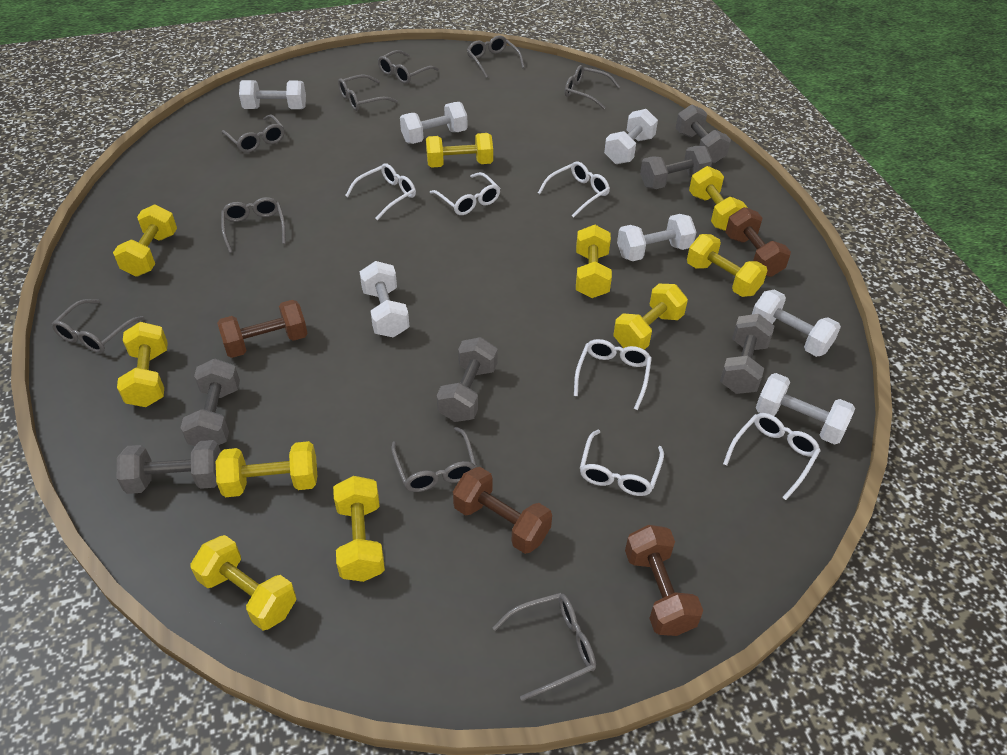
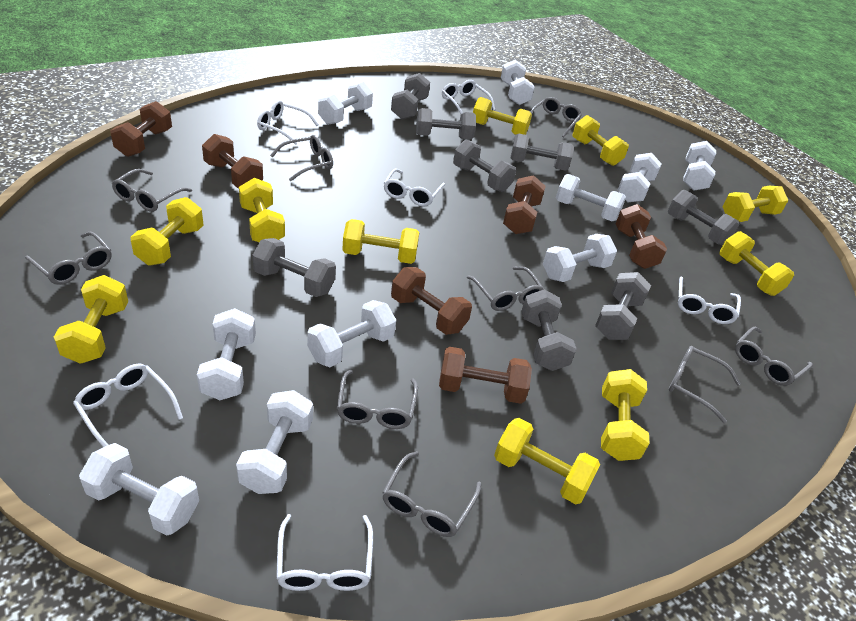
brown dumbbell: 4 -> 6
grey dumbbell: 6 -> 8
white dumbbell: 7 -> 10

